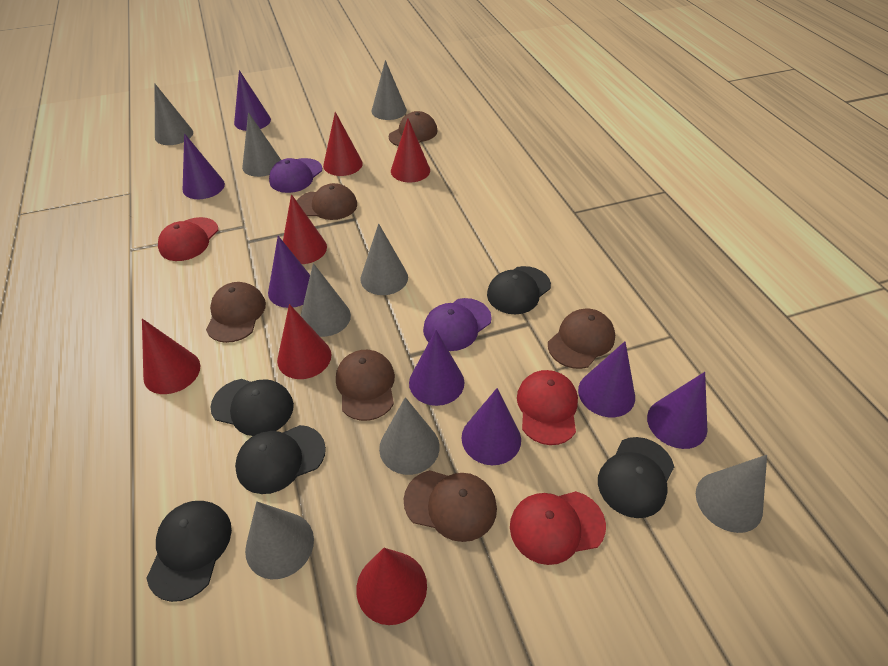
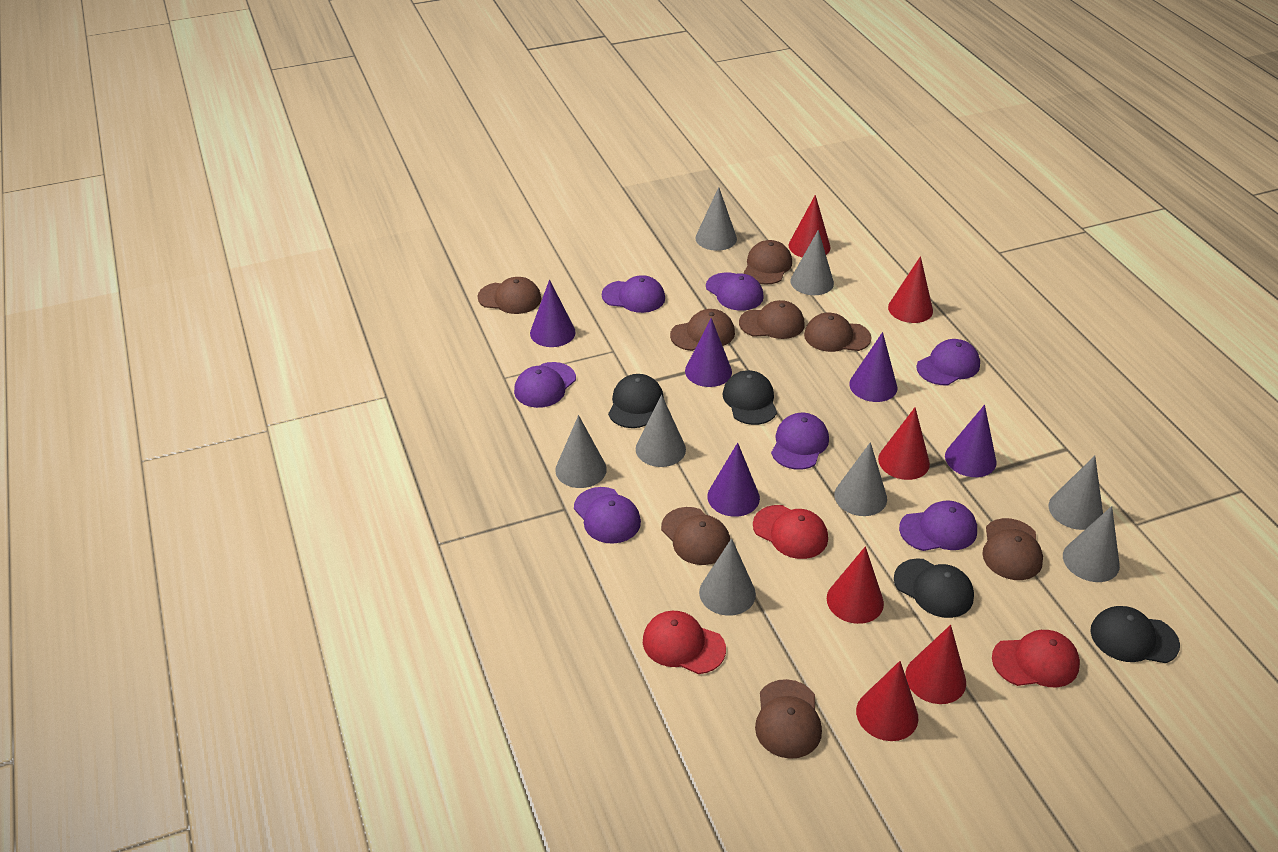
black cap: 5 -> 4
brown cap: 6 -> 8
purple cap: 2 -> 7
purple cone: 7 -> 5

